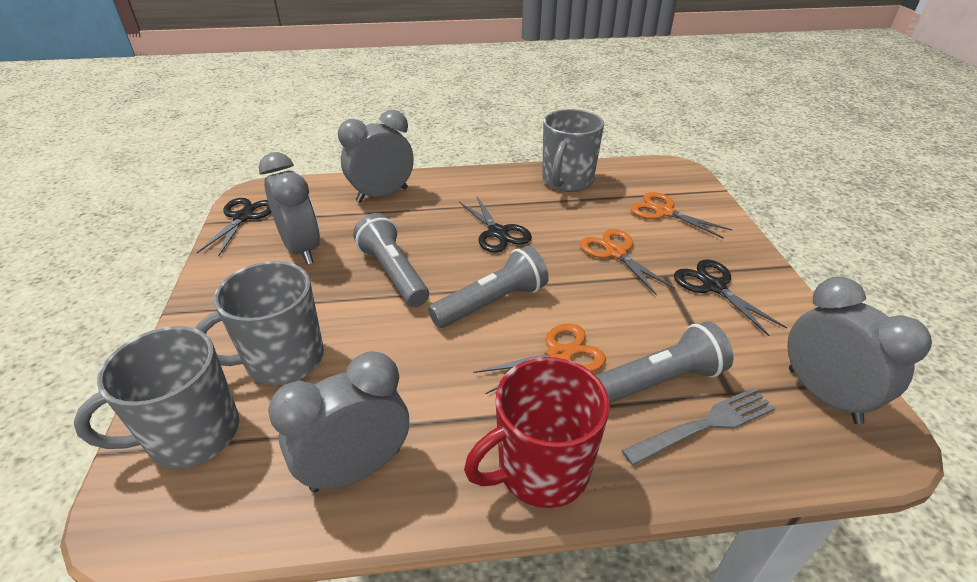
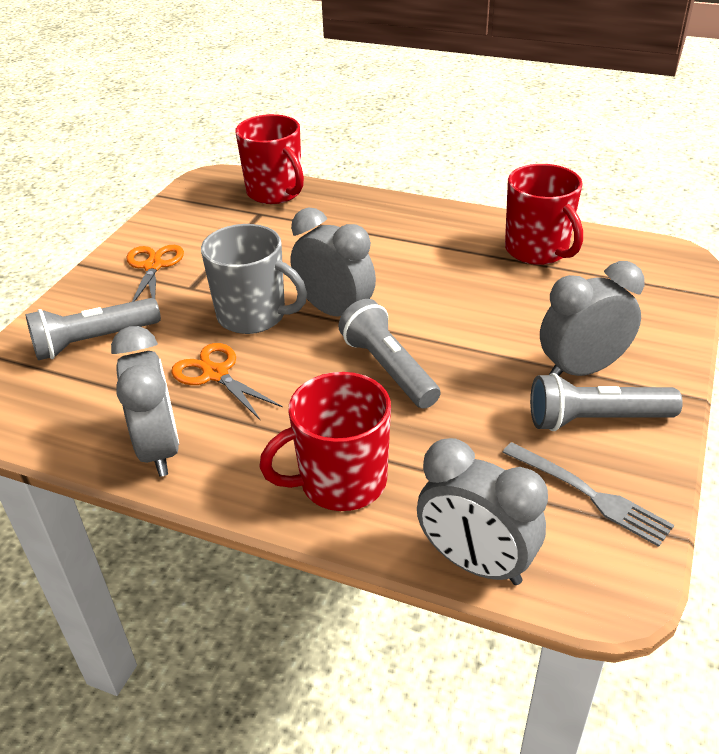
black scissors: 3 -> 0
grey mug: 3 -> 1
orange scissors: 3 -> 2
red mug: 1 -> 3

